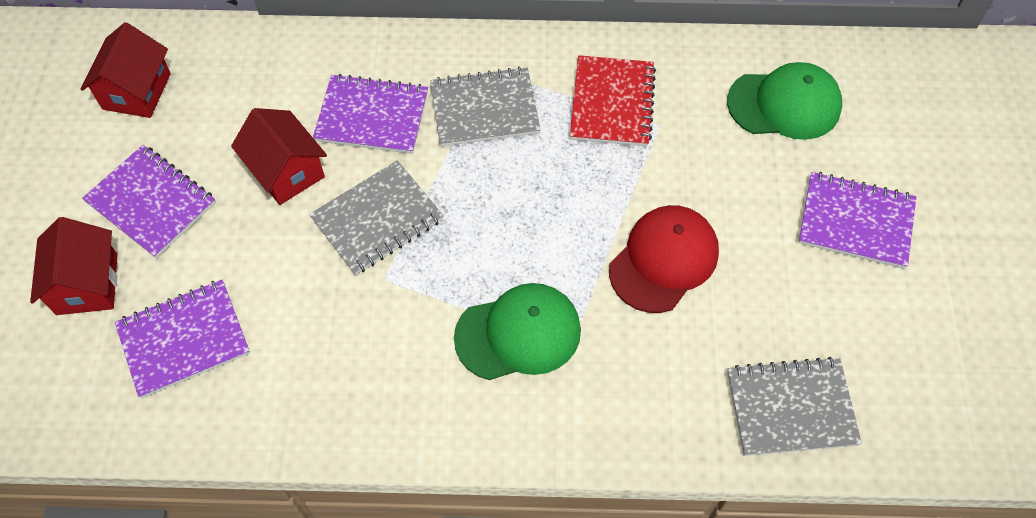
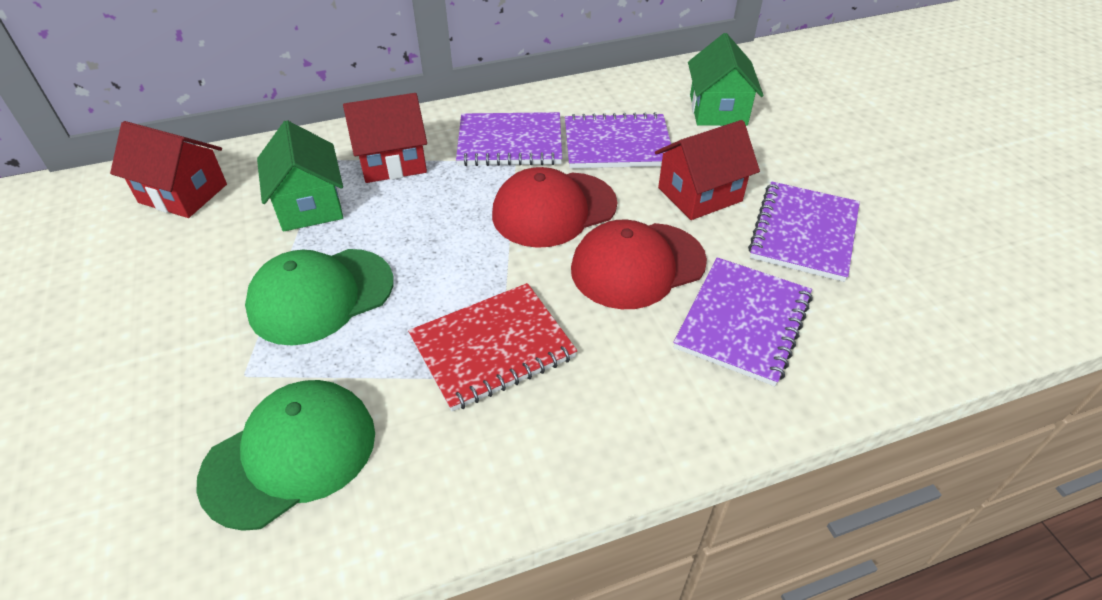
green house: 0 -> 2
grey notebook: 3 -> 0
red cap: 1 -> 2

